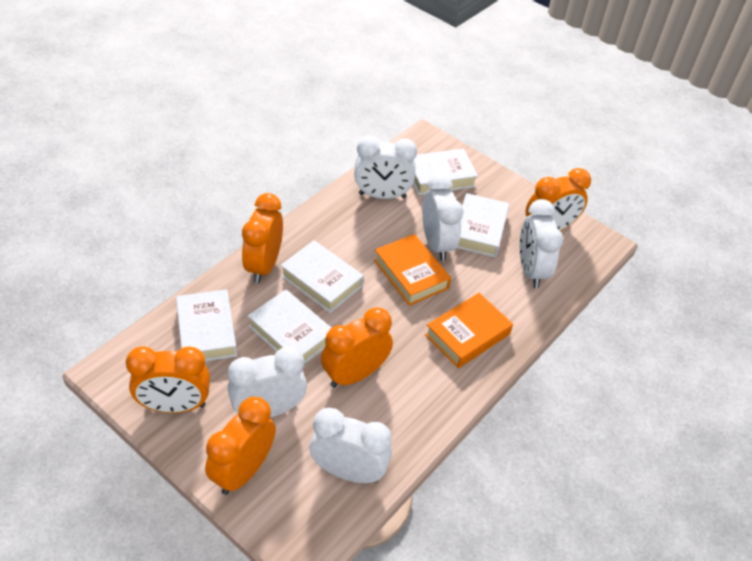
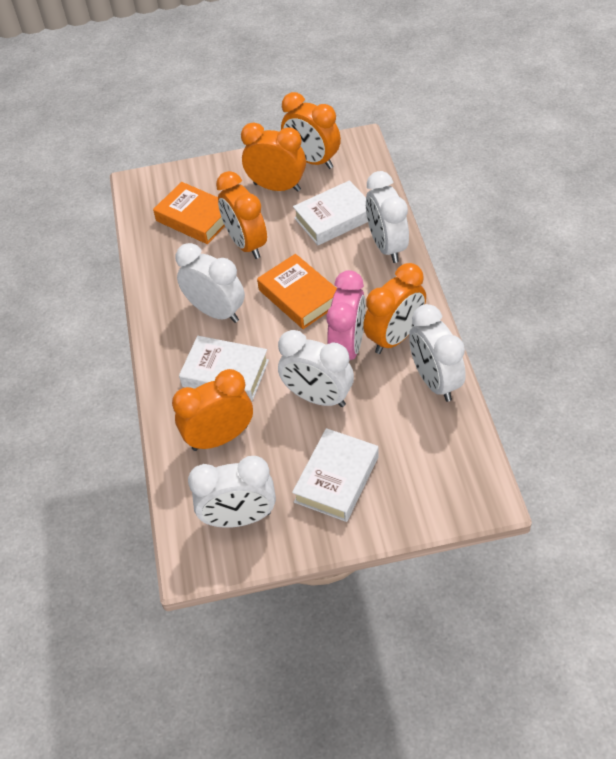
pink clock: 0 -> 1
white book: 5 -> 3

